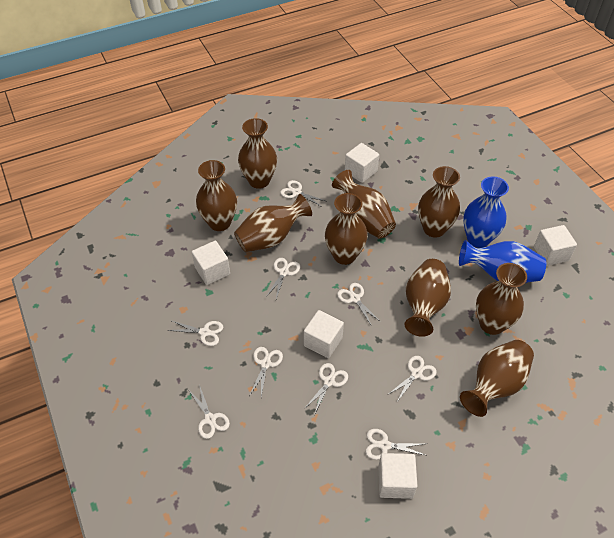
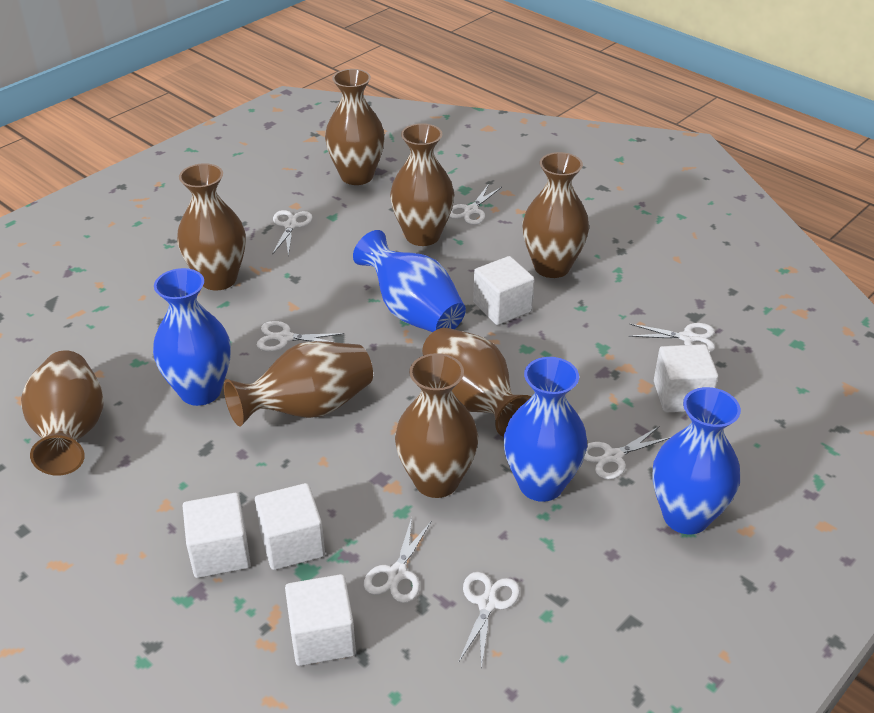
blue vase: 2 -> 4
brown vase: 9 -> 8
white scissors: 9 -> 7

